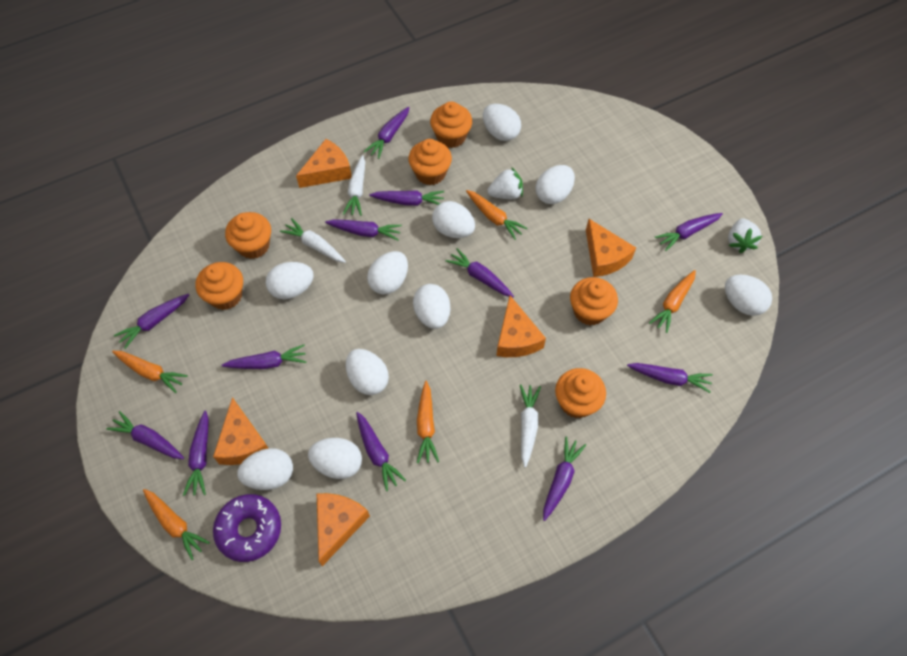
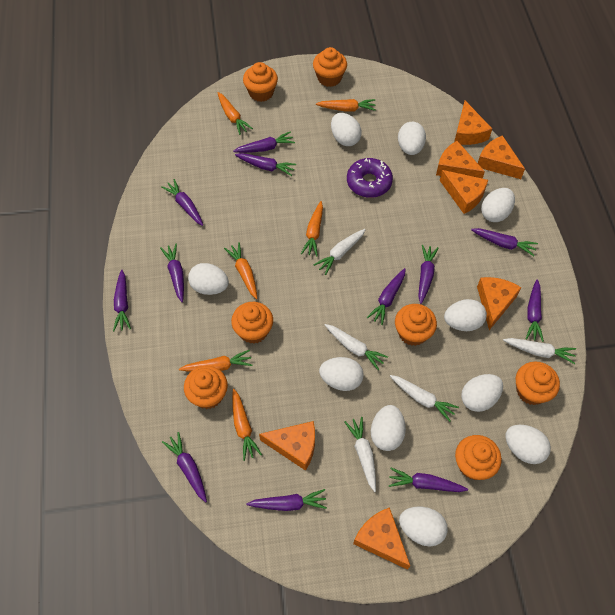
orange carrot: 5 -> 6
orange cheese: 5 -> 7
orange cupcake: 6 -> 7
white carrot: 3 -> 5
white strawberry: 2 -> 0

